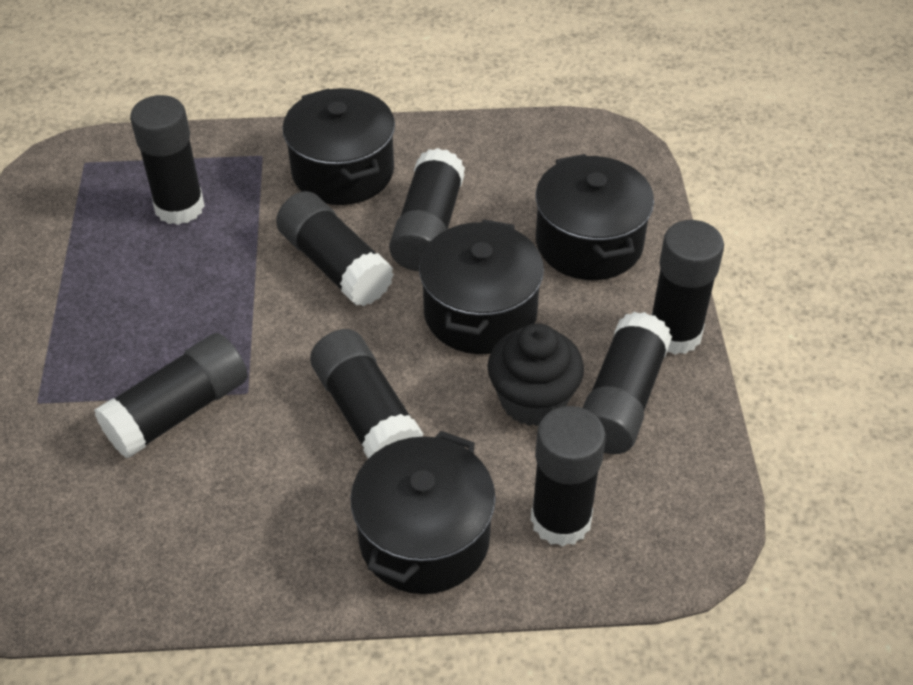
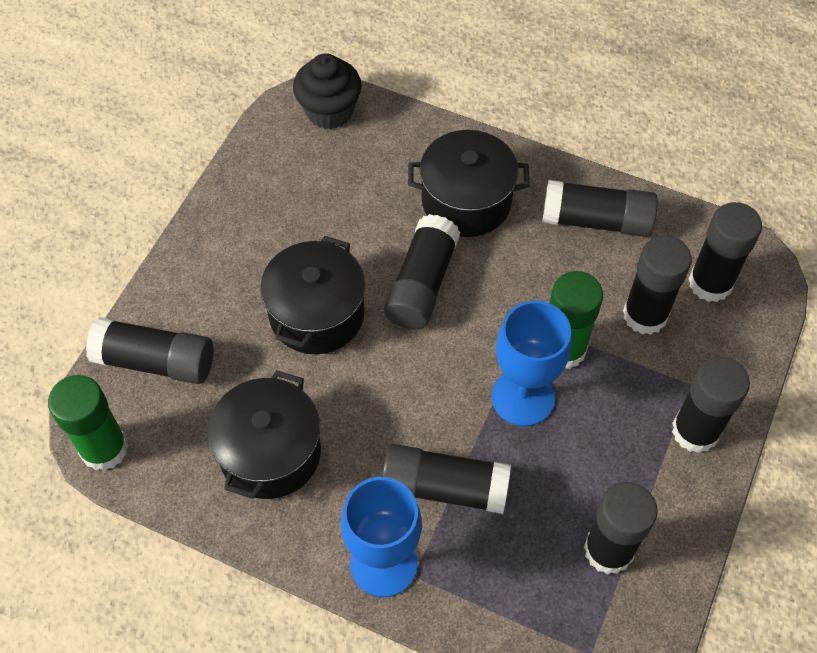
black pot: 4 -> 3
blue goblet: 0 -> 2
green glue stick: 0 -> 2

